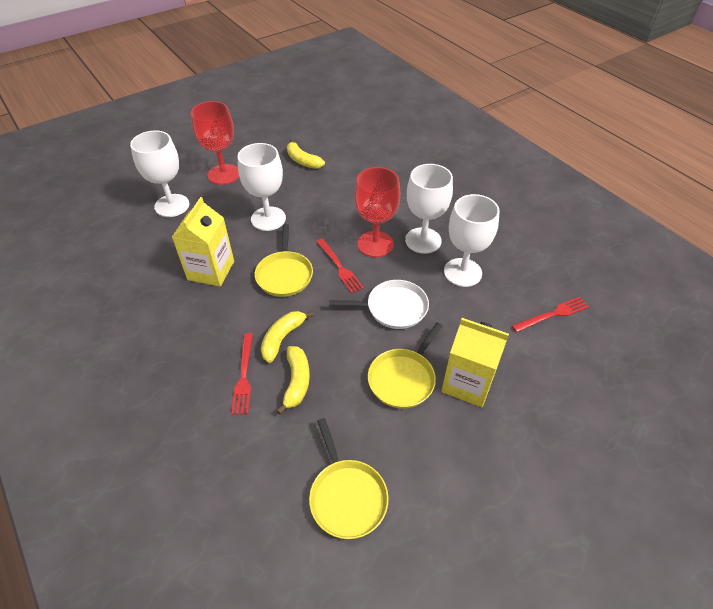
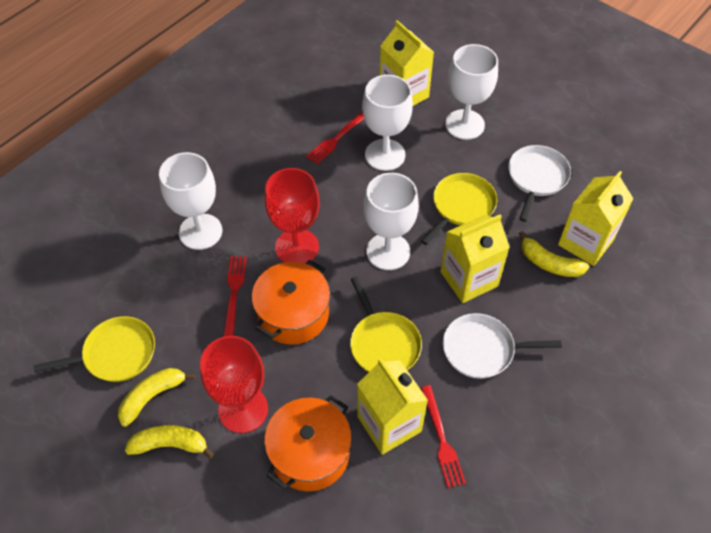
orange pot: 0 -> 2
white pan: 1 -> 2
yellow carton: 2 -> 4

